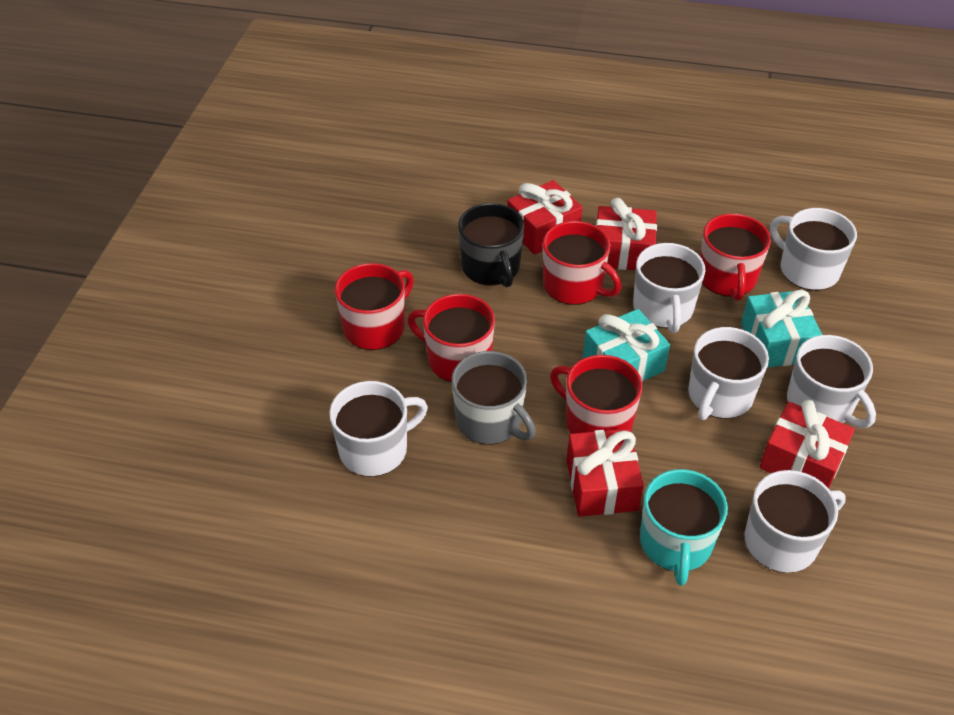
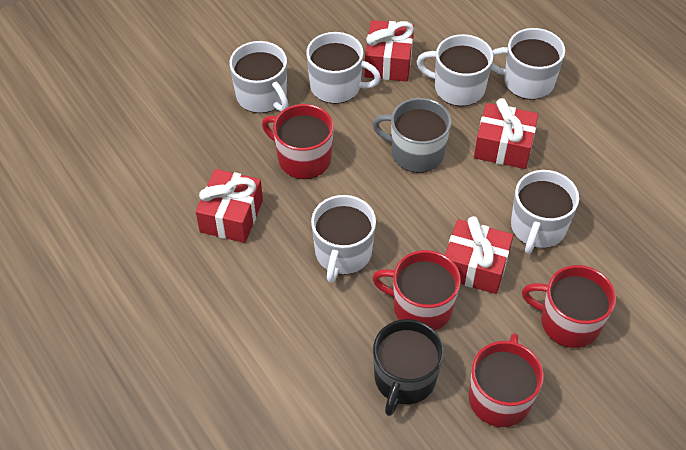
red mug: 5 -> 4
turquoise gift: 2 -> 0
turquoise mug: 1 -> 0

